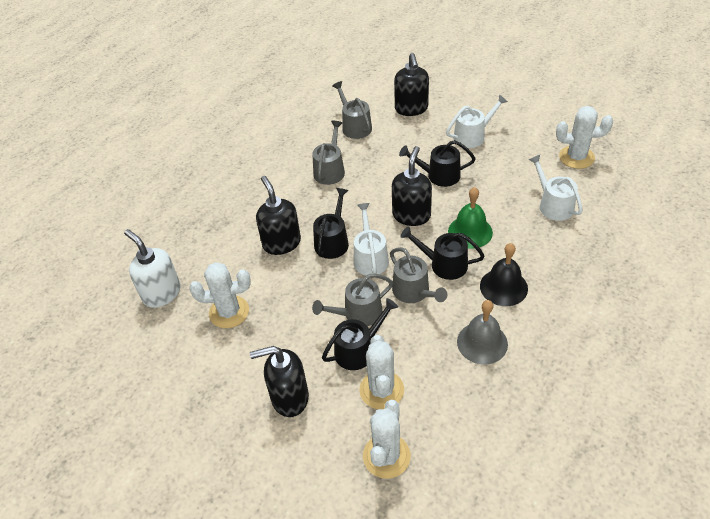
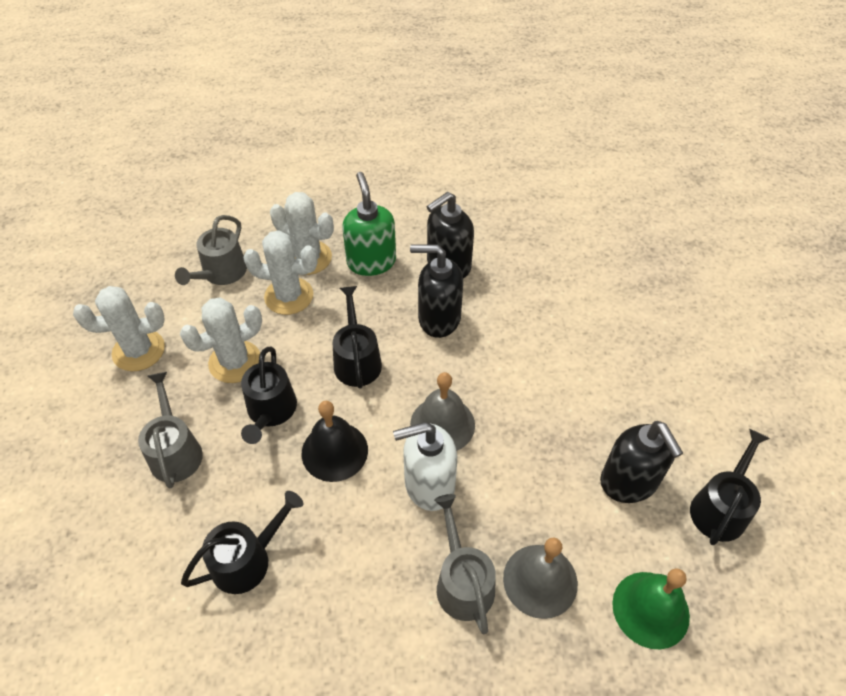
black soap dispenser: 4 -> 3
green soap dispenser: 0 -> 1
grey bell: 1 -> 2
grey watering can: 4 -> 3
white watering can: 3 -> 0

